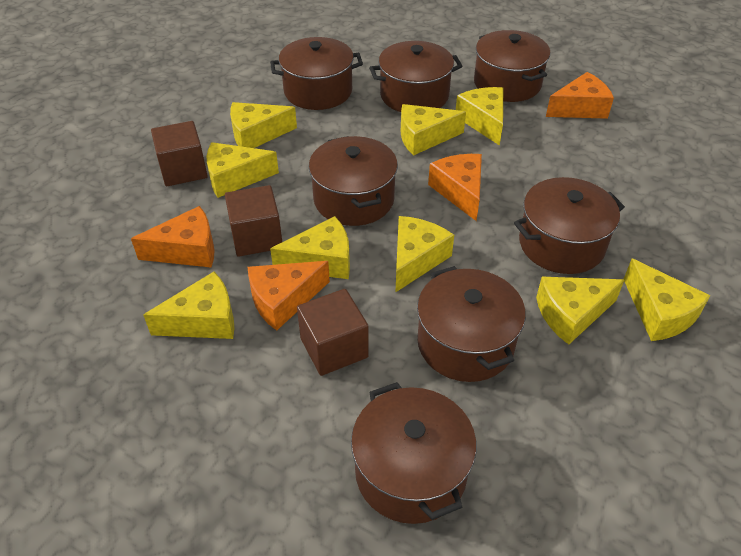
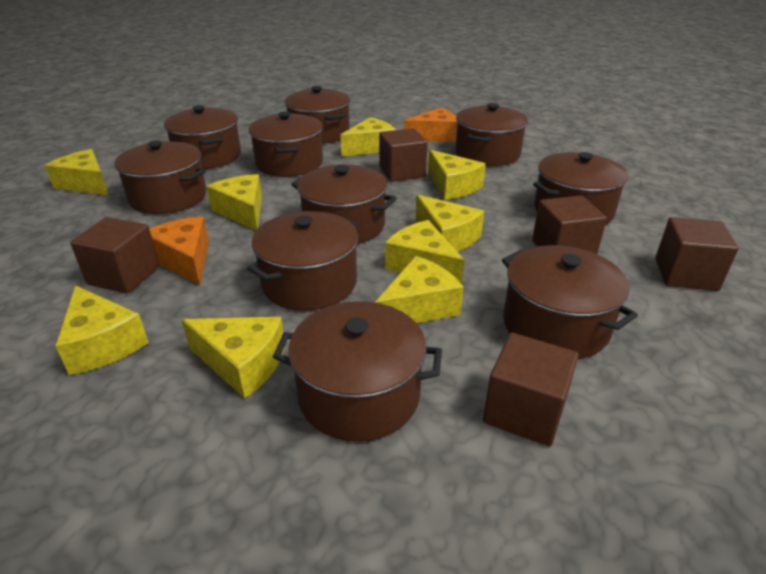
brown cube: 3 -> 5
brown pot: 7 -> 10
orange cheese: 4 -> 2

